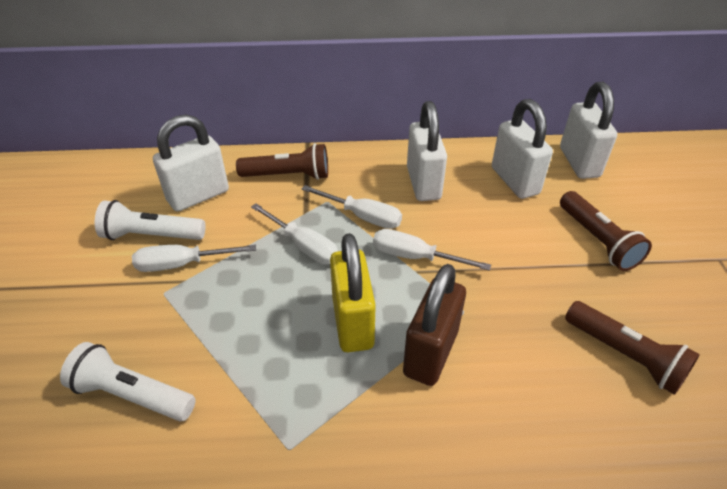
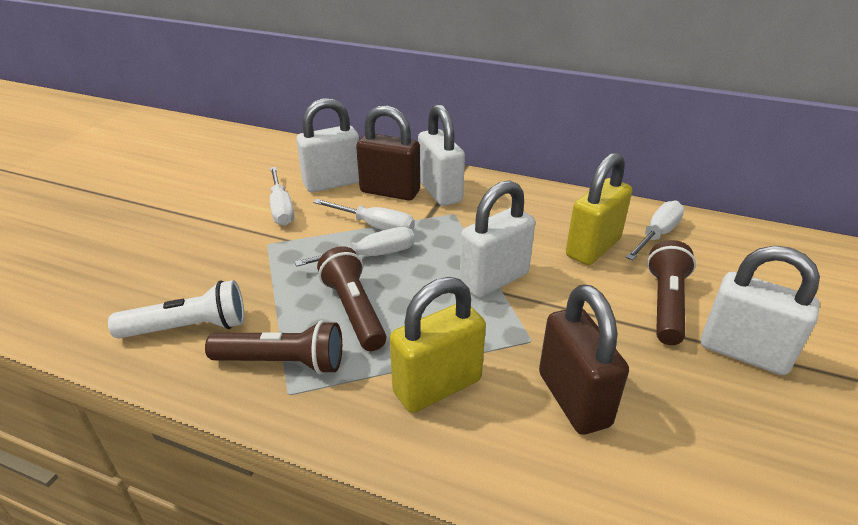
brown padlock: 1 -> 2
white flashlight: 2 -> 1
yellow padlock: 1 -> 2

